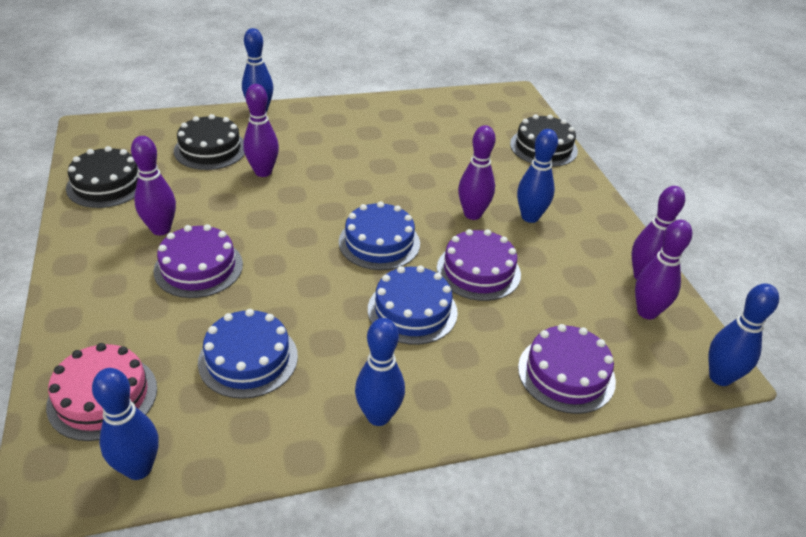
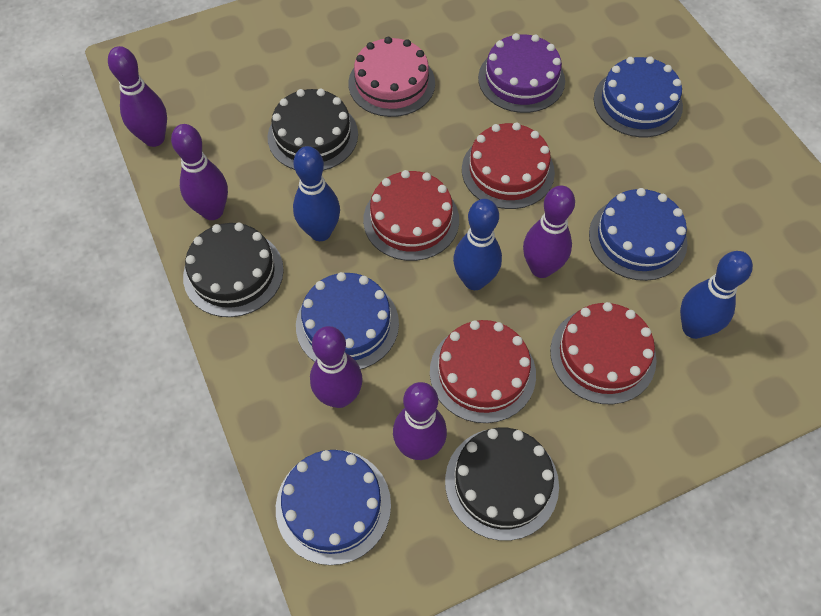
blue bowling pin: 5 -> 3
blue cake: 3 -> 4
purple cake: 3 -> 1
red cake: 0 -> 4

